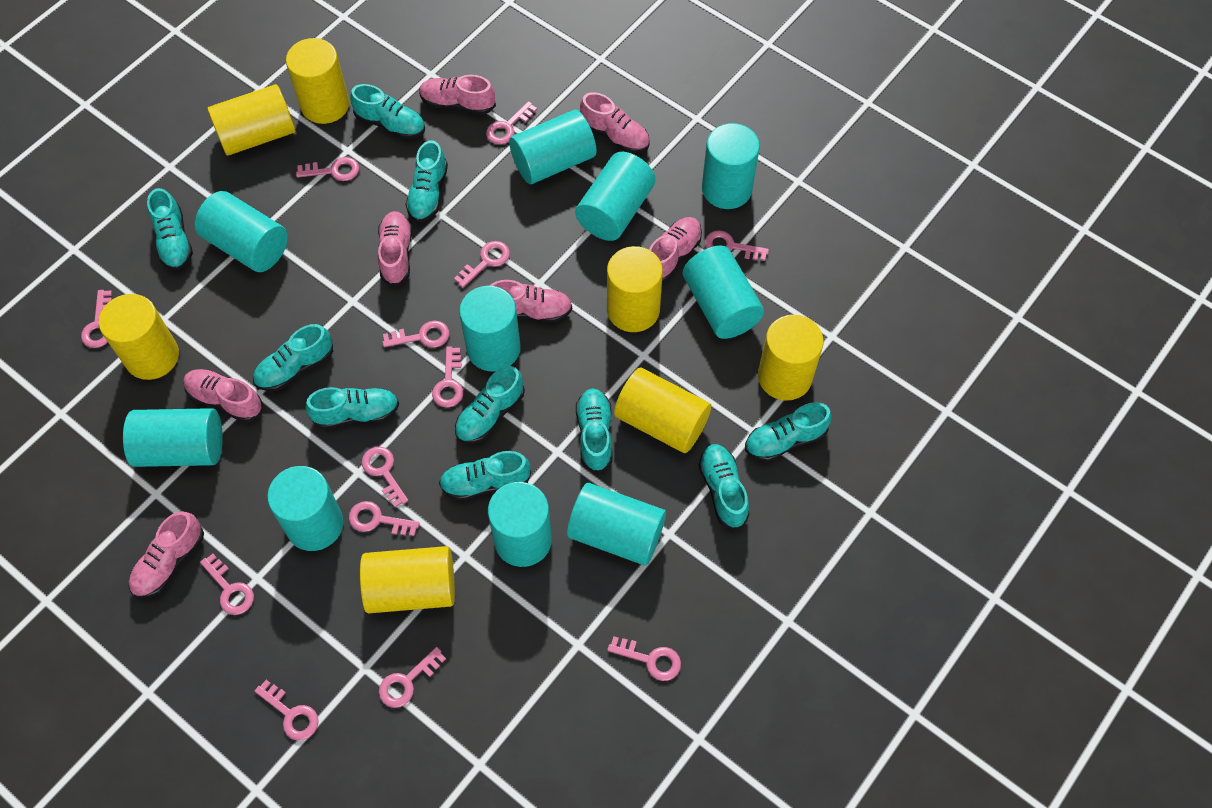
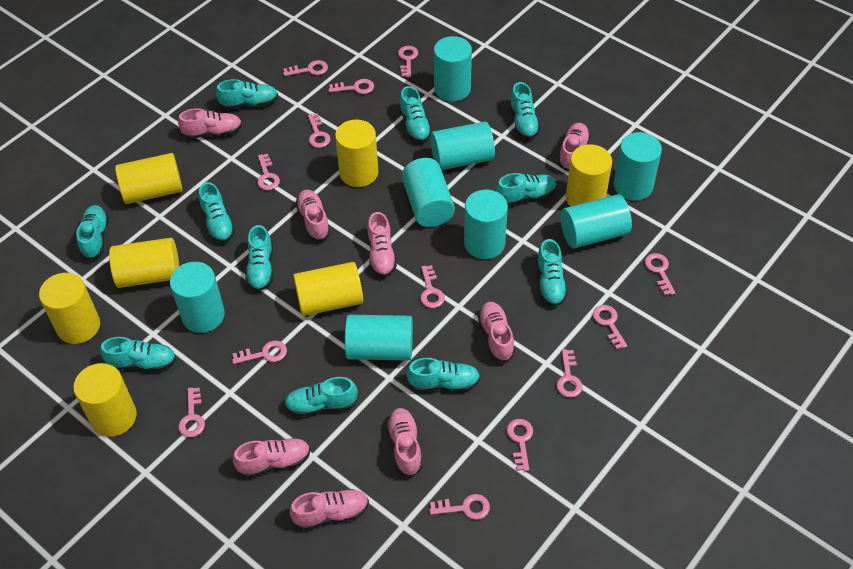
pink shoe: 7 -> 8
turquoise cylinder: 10 -> 8
turquoise shoe: 10 -> 11

